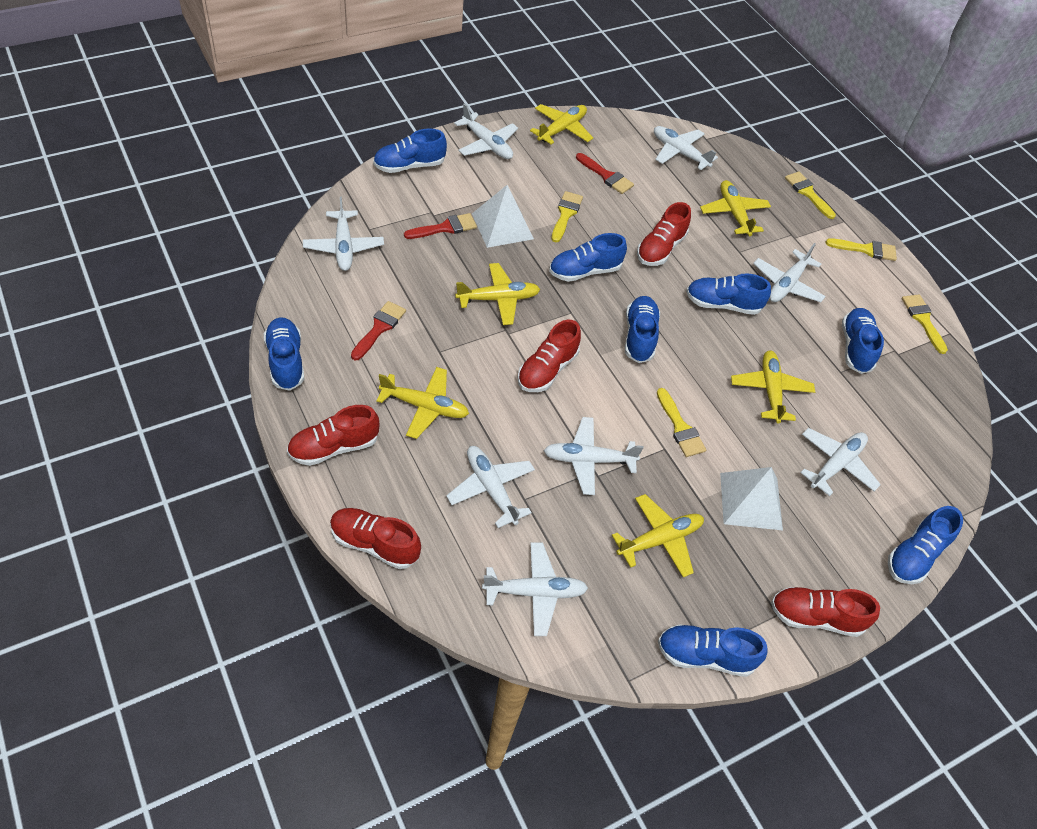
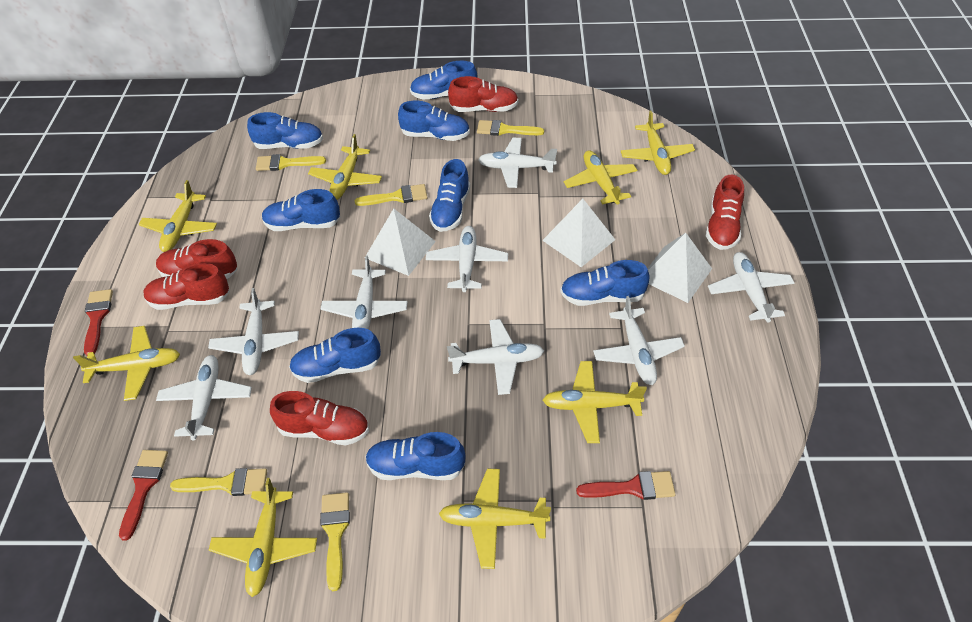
white pyramid: 2 -> 3
yellow plane: 6 -> 8

